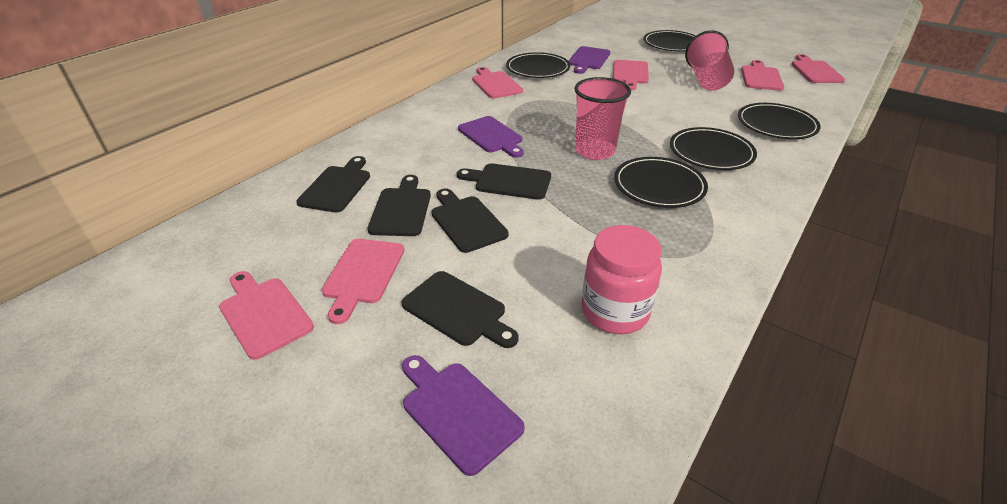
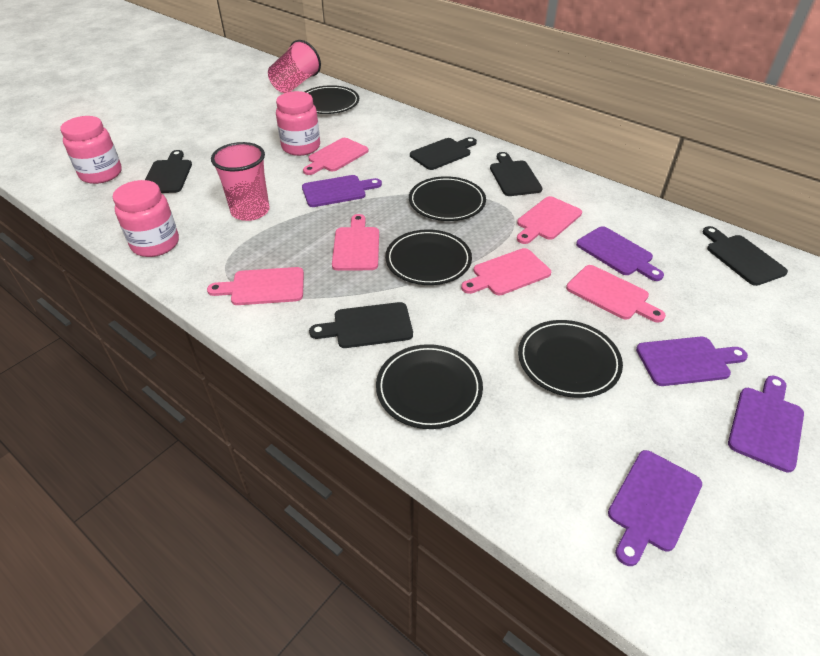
pink jar: 1 -> 3
purple cutting board: 3 -> 5

